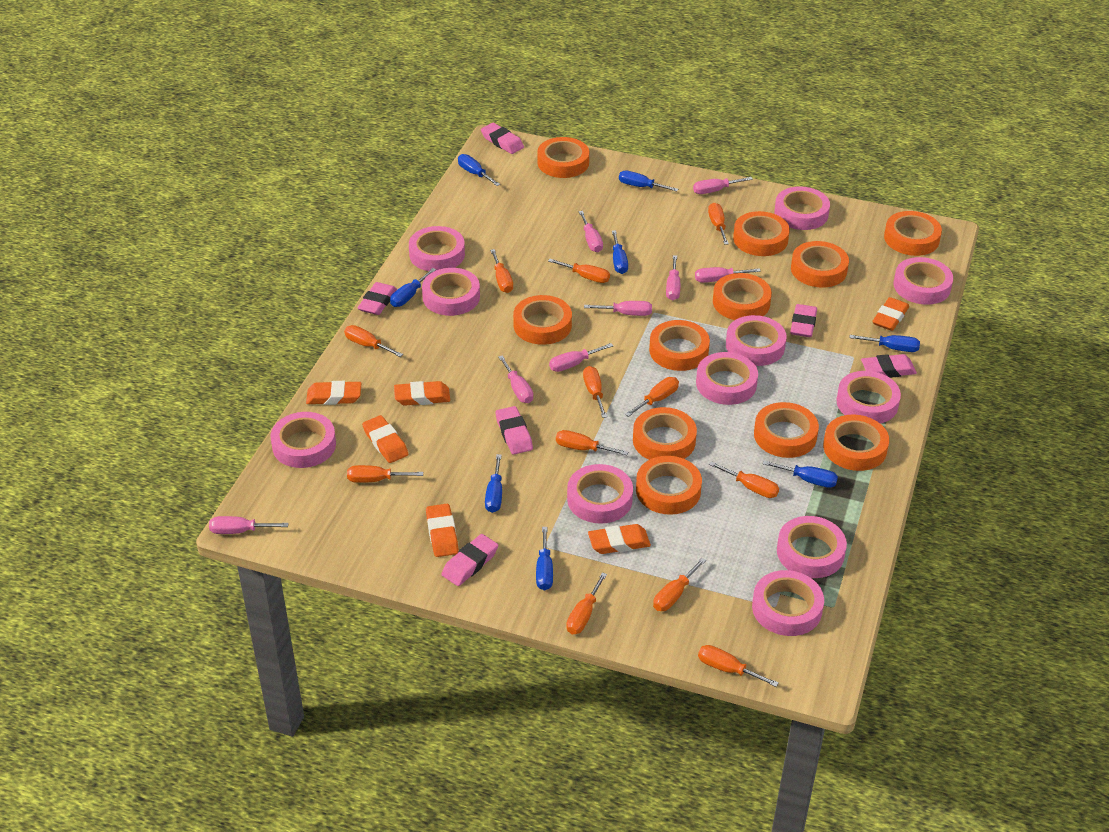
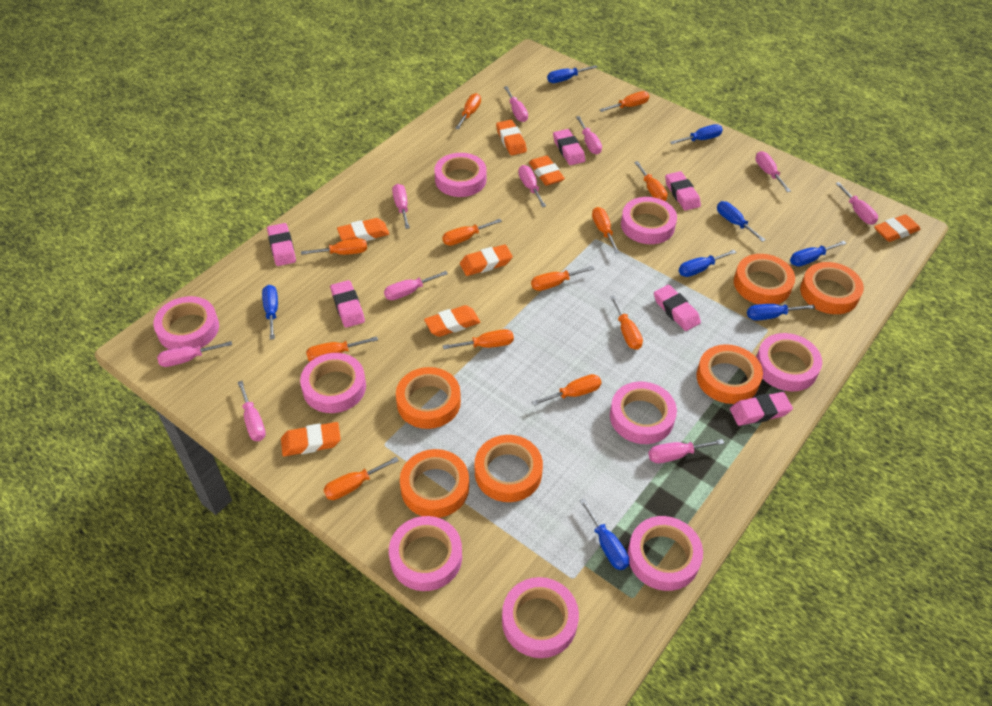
orange eraser: 6 -> 7
orange tape: 11 -> 6
pink screwdriver: 8 -> 10
pink tape: 11 -> 9

